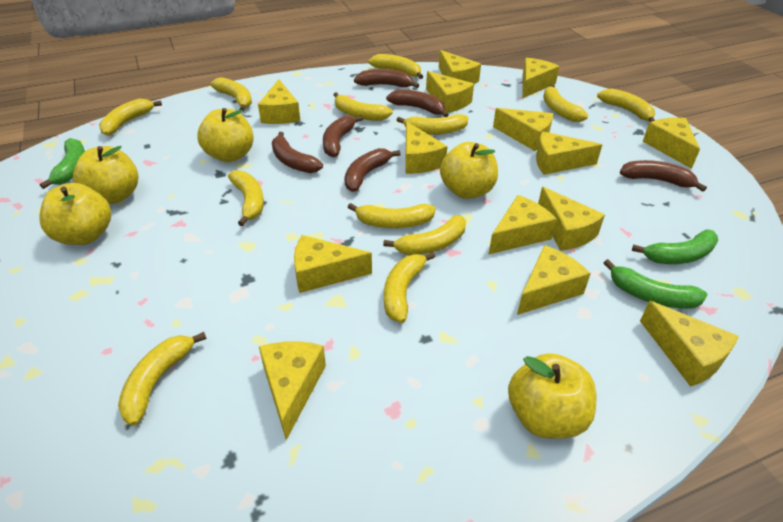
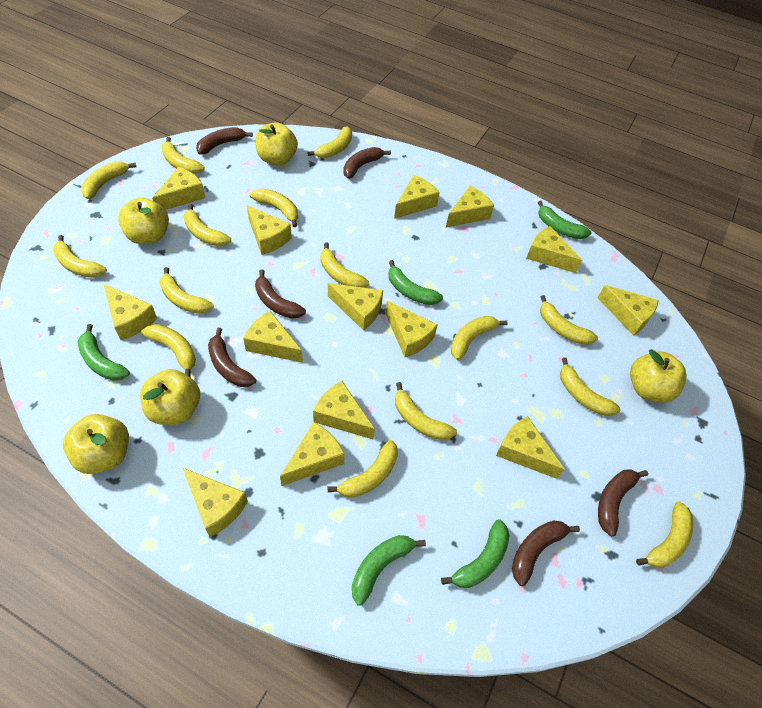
green banana: 3 -> 5
yellow banana: 12 -> 15

